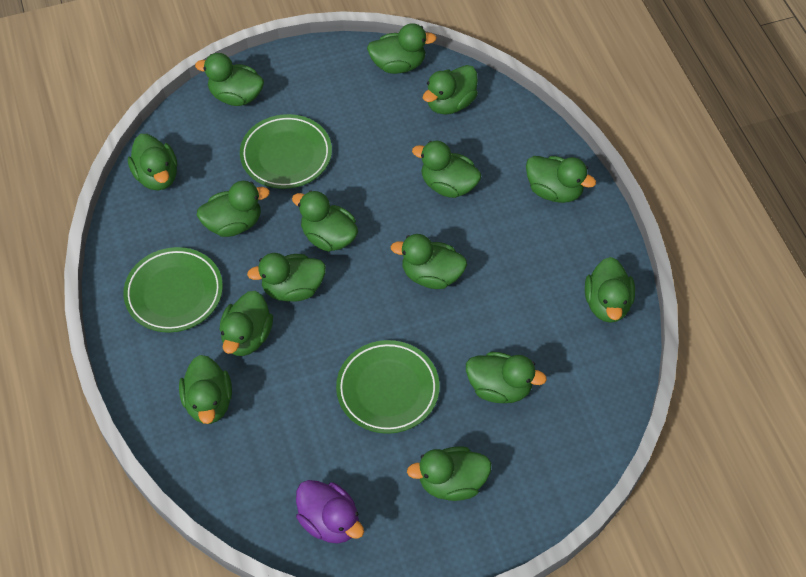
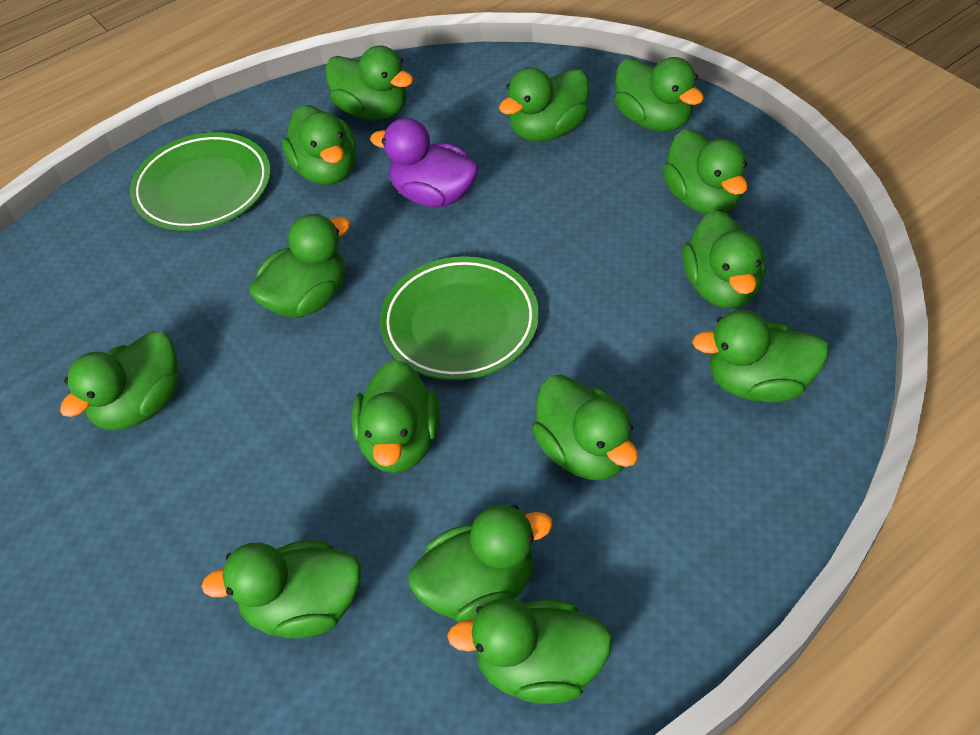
green duck: 15 -> 14
green plate: 3 -> 2

